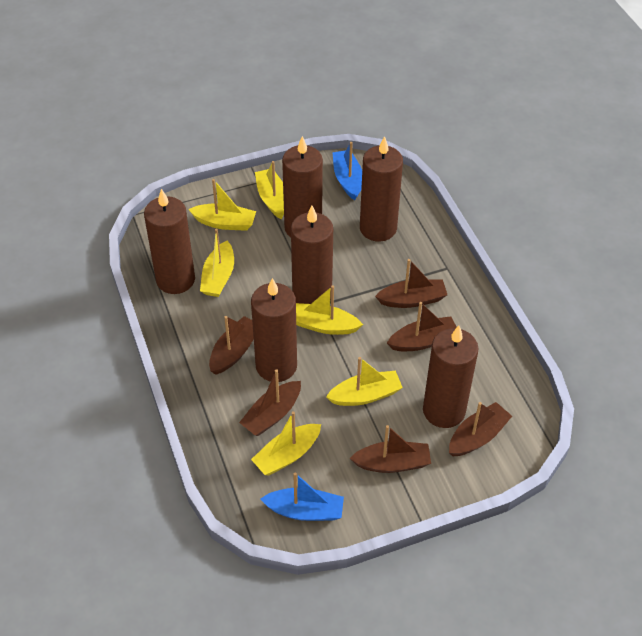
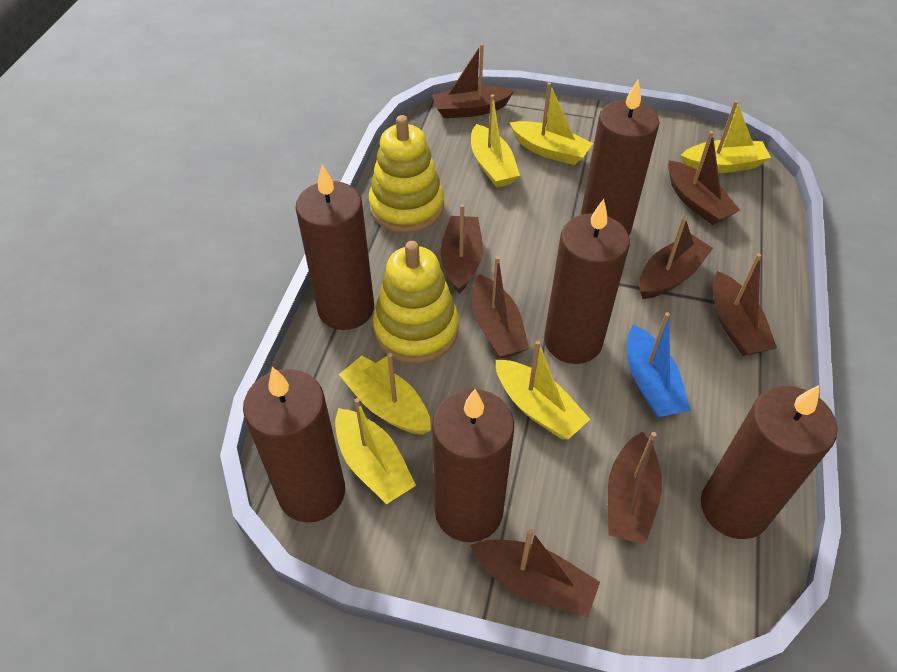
blue boat: 2 -> 1
brown boat: 6 -> 8
yellow stacking toy: 0 -> 2

